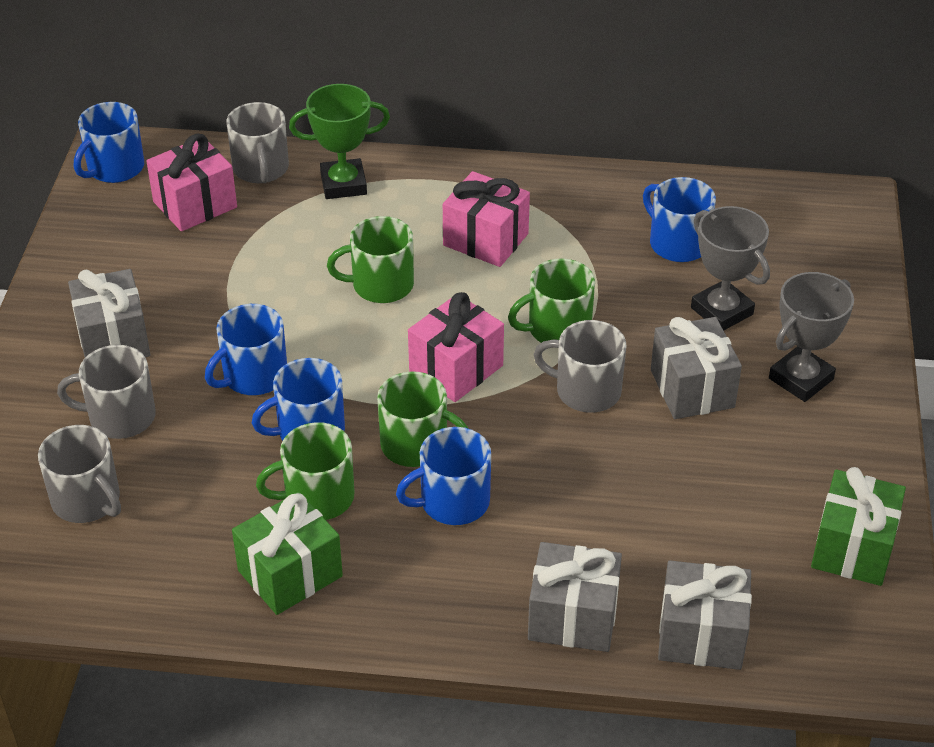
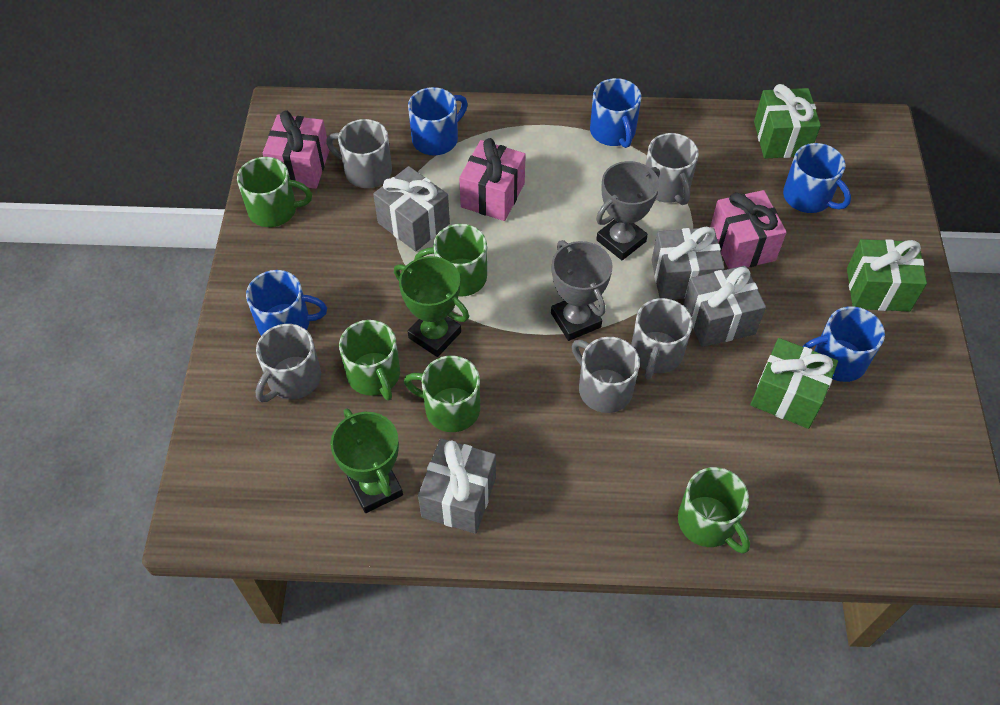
green gift: 2 -> 3
green mug: 4 -> 5
green trophy: 1 -> 2
grey mug: 4 -> 5

